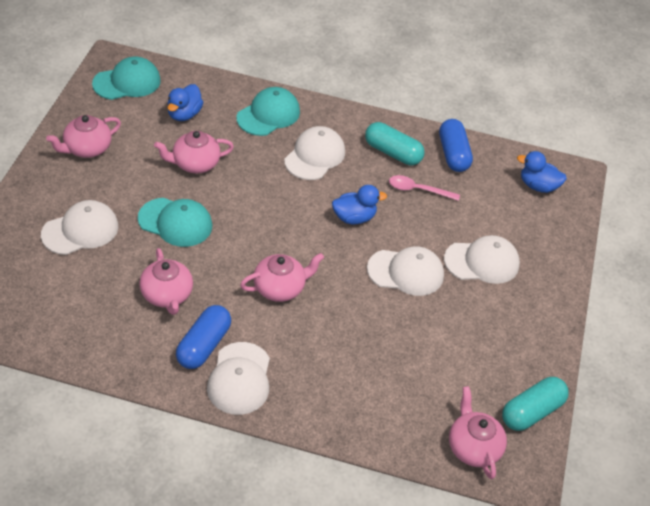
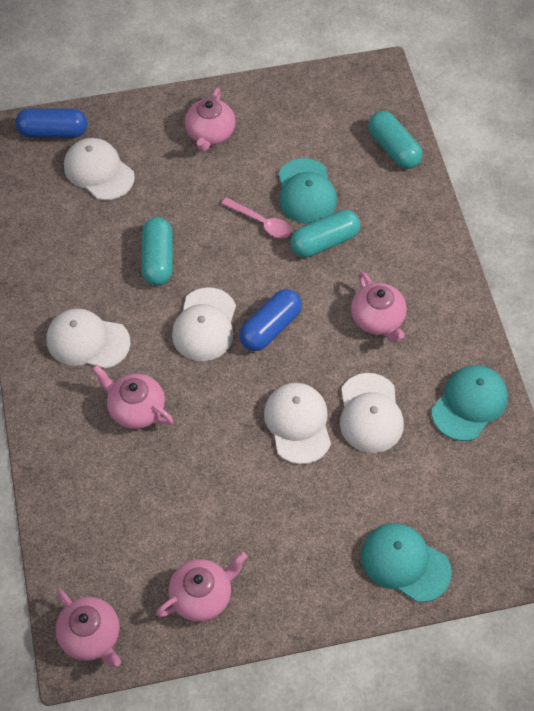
blue duck: 3 -> 0
turquoise capsule: 2 -> 3

